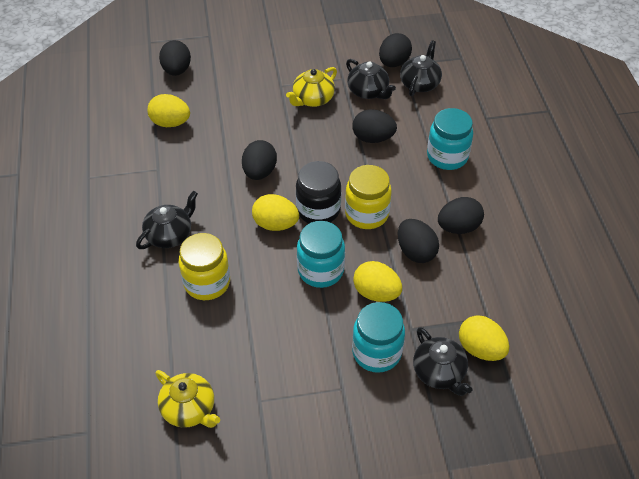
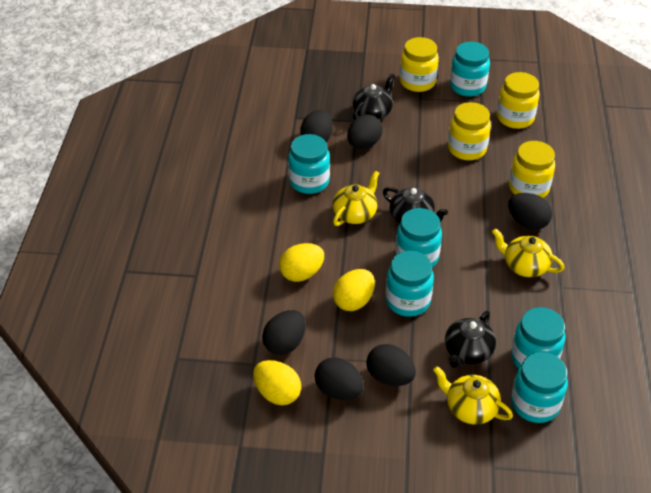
black jar: 1 -> 0
black teapot: 4 -> 3
turquoise jar: 3 -> 6
yellow egg: 4 -> 3
yellow jar: 2 -> 4
yellow teapot: 2 -> 3

